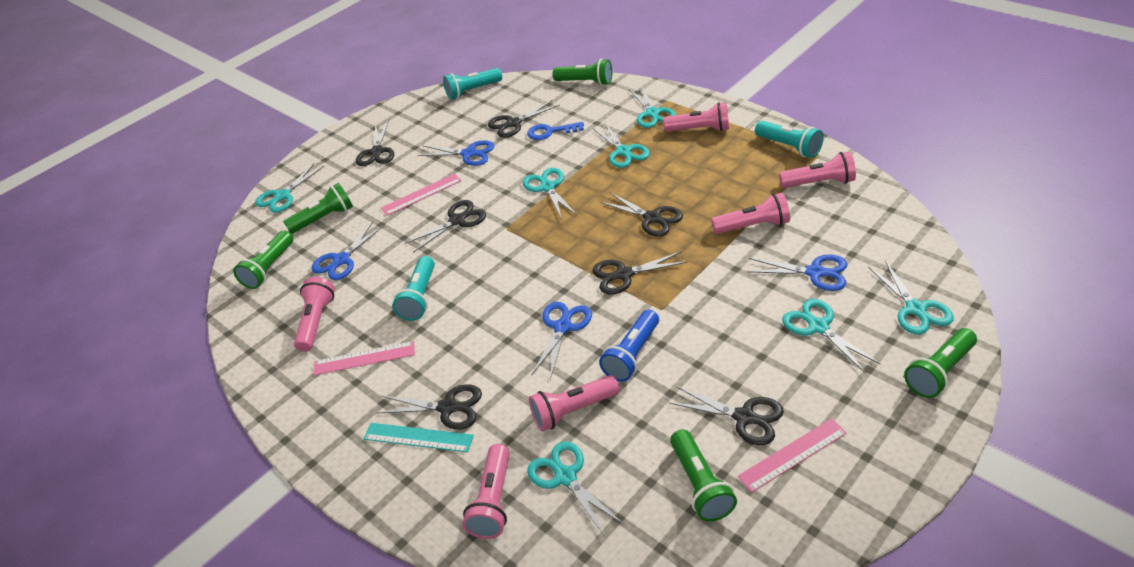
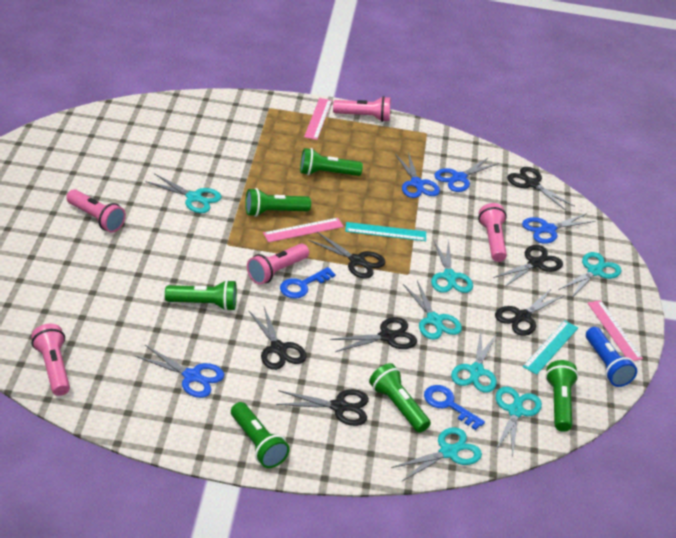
blue key: 1 -> 2
green flashlight: 5 -> 6
pink flashlight: 6 -> 5
turquoise flashlight: 3 -> 0
turquoise ruler: 1 -> 2

